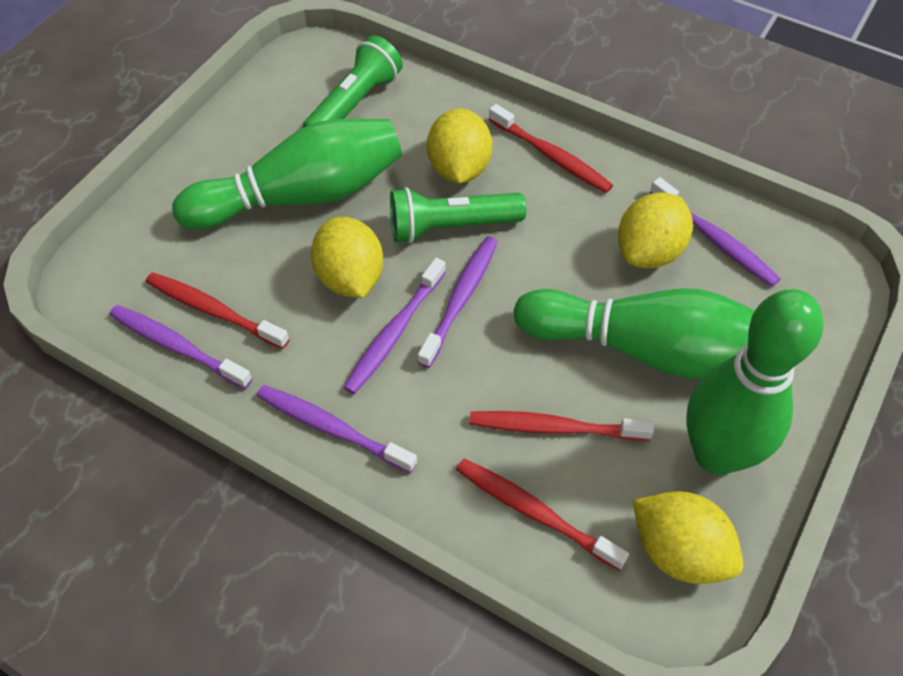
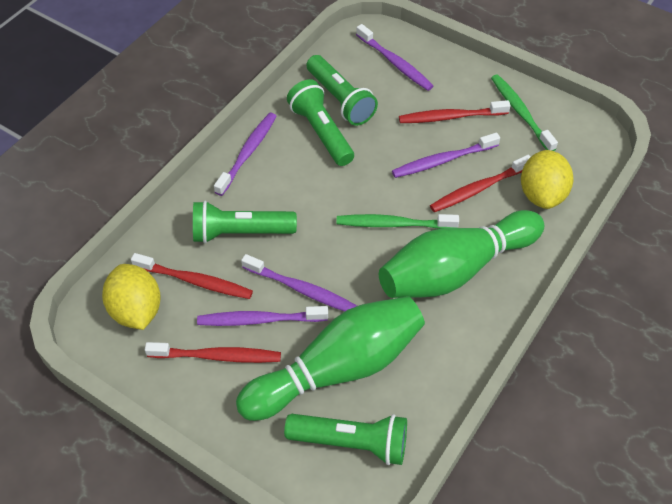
green bowling pin: 3 -> 2
green flashlight: 2 -> 4
green toothbrush: 0 -> 2
yellow lemon: 4 -> 2

